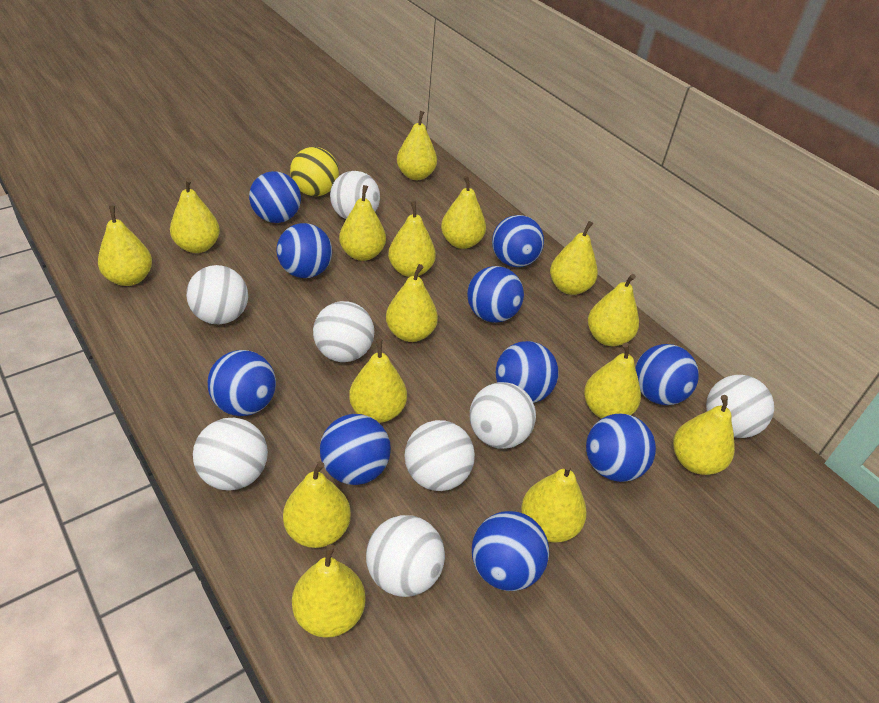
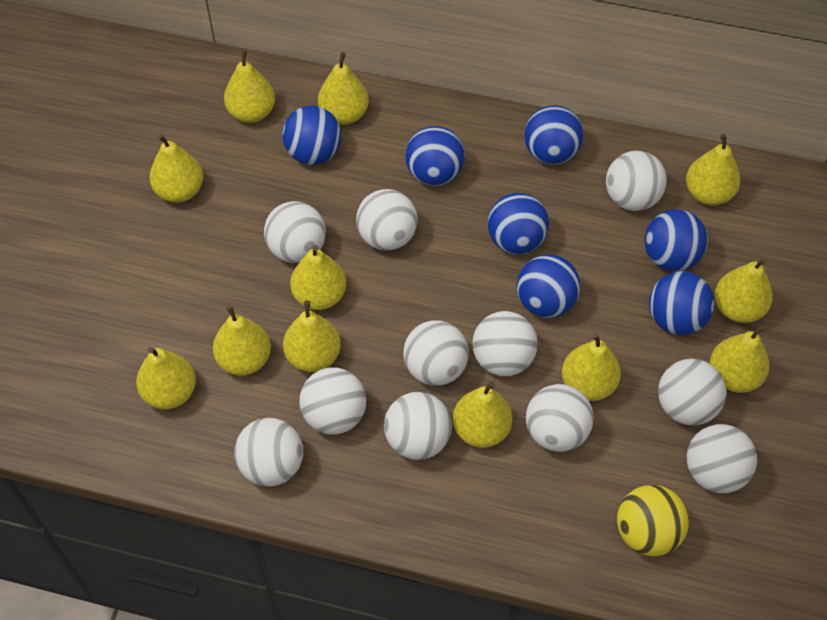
blue ball: 10 -> 7
white ball: 8 -> 11
yellow pear: 15 -> 12

